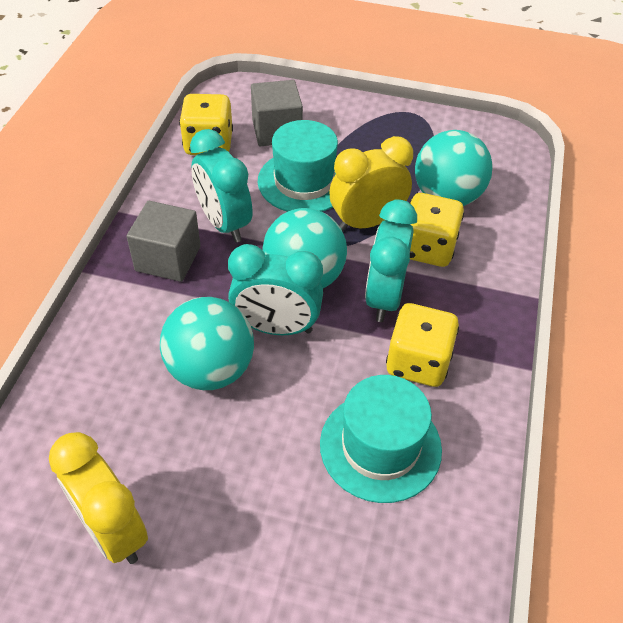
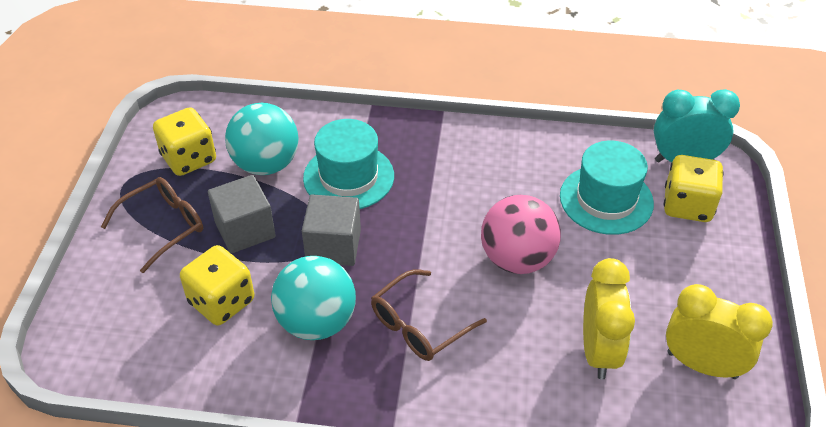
brown glasses: 0 -> 2
pink ball: 0 -> 1
turquoise ball: 3 -> 2
turquoise clock: 3 -> 1

